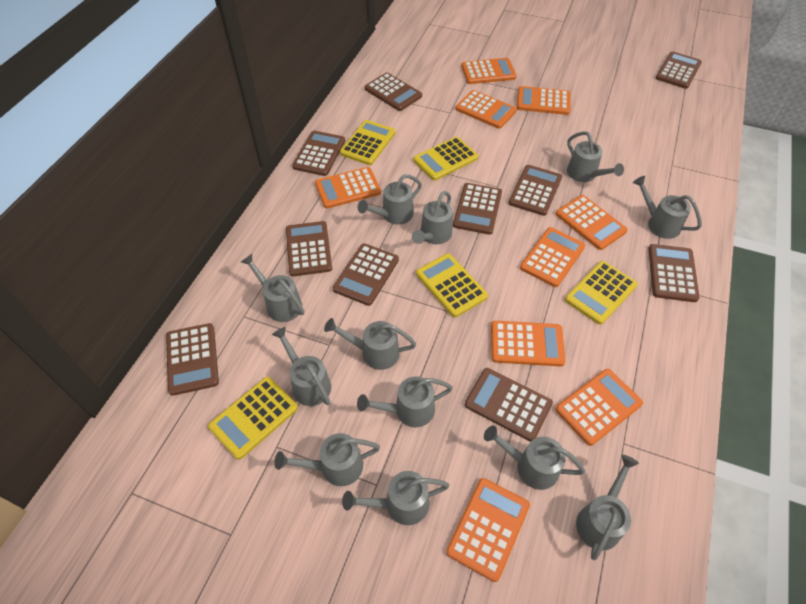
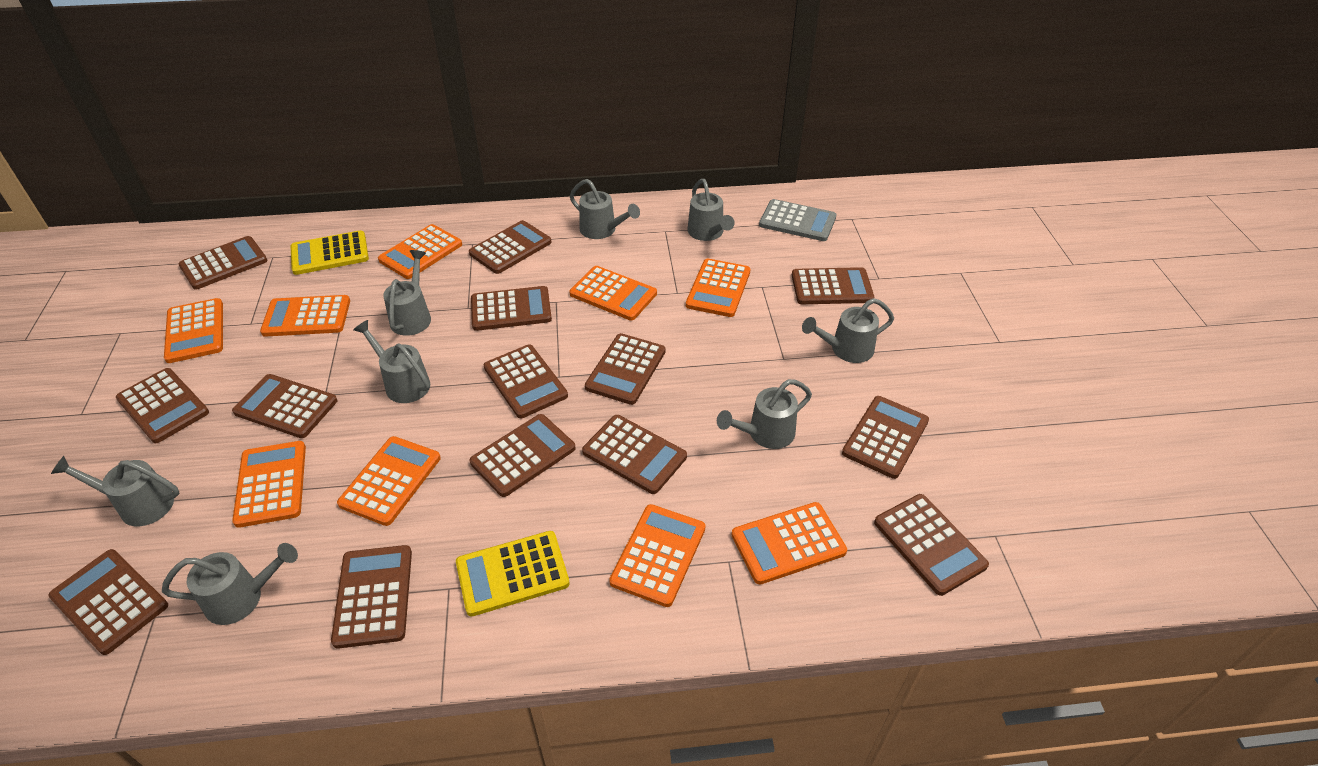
brown calculator: 10 -> 14
grey calculator: 0 -> 1
grey watering can: 12 -> 8
yellow calculator: 5 -> 2

